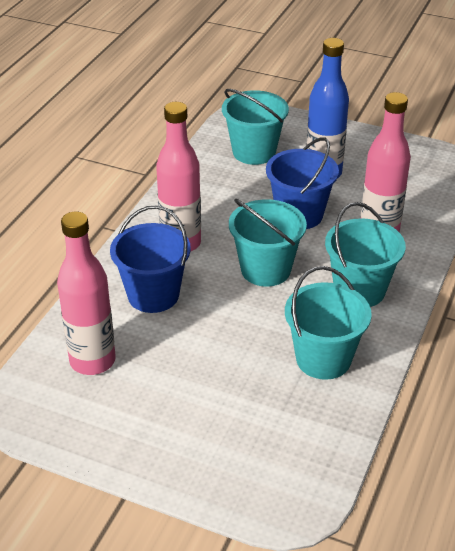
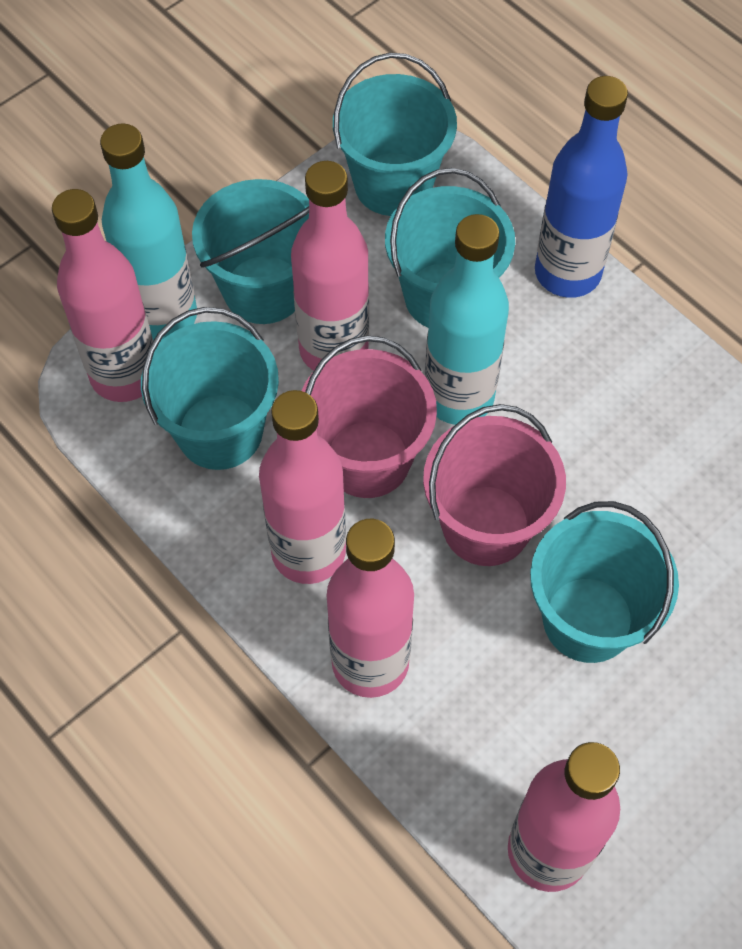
blue bucket: 2 -> 0
pink bottle: 3 -> 5
pink bucket: 0 -> 2
turquoise bottle: 0 -> 2
turquoise bucket: 4 -> 5

